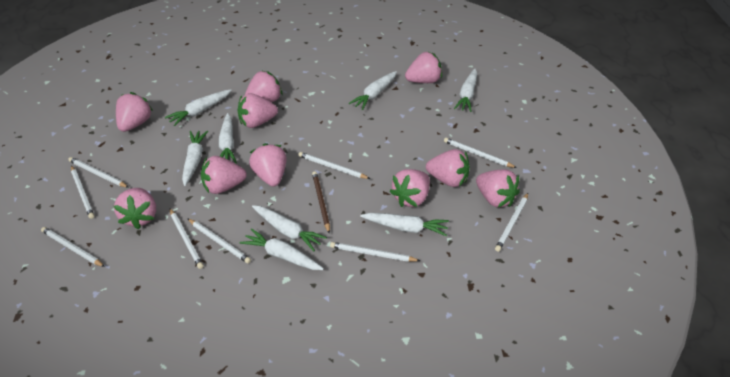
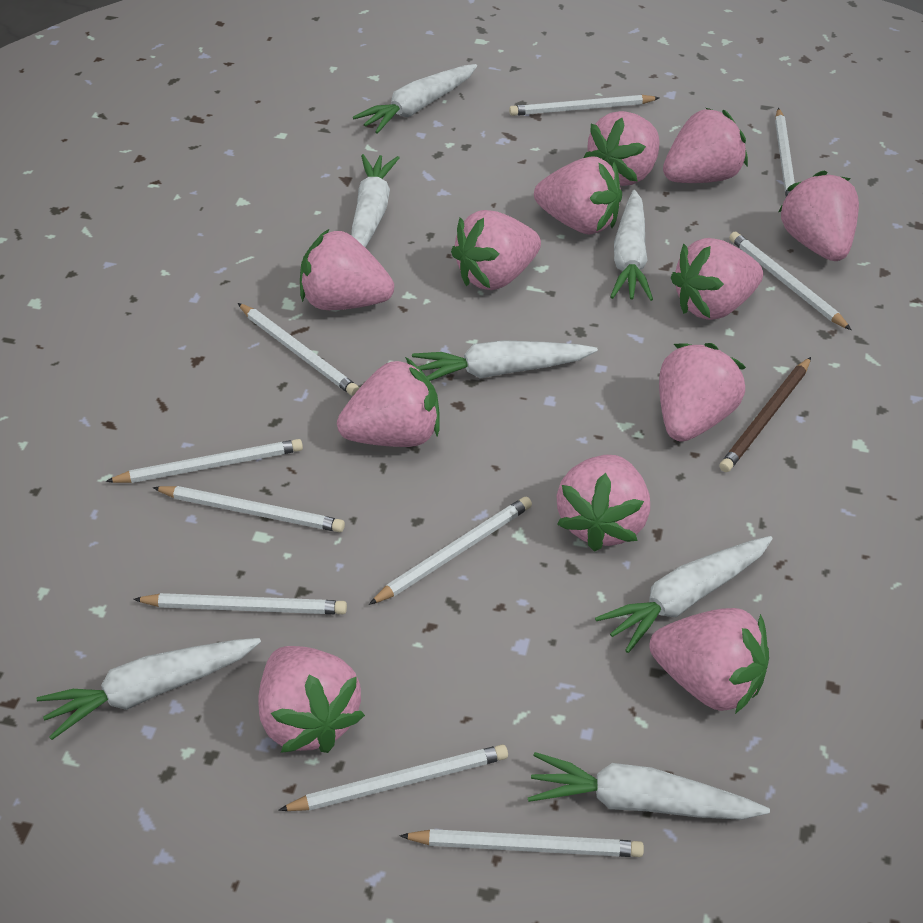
pink strawberry: 10 -> 12
white carrot: 8 -> 7
white pencil: 9 -> 10

